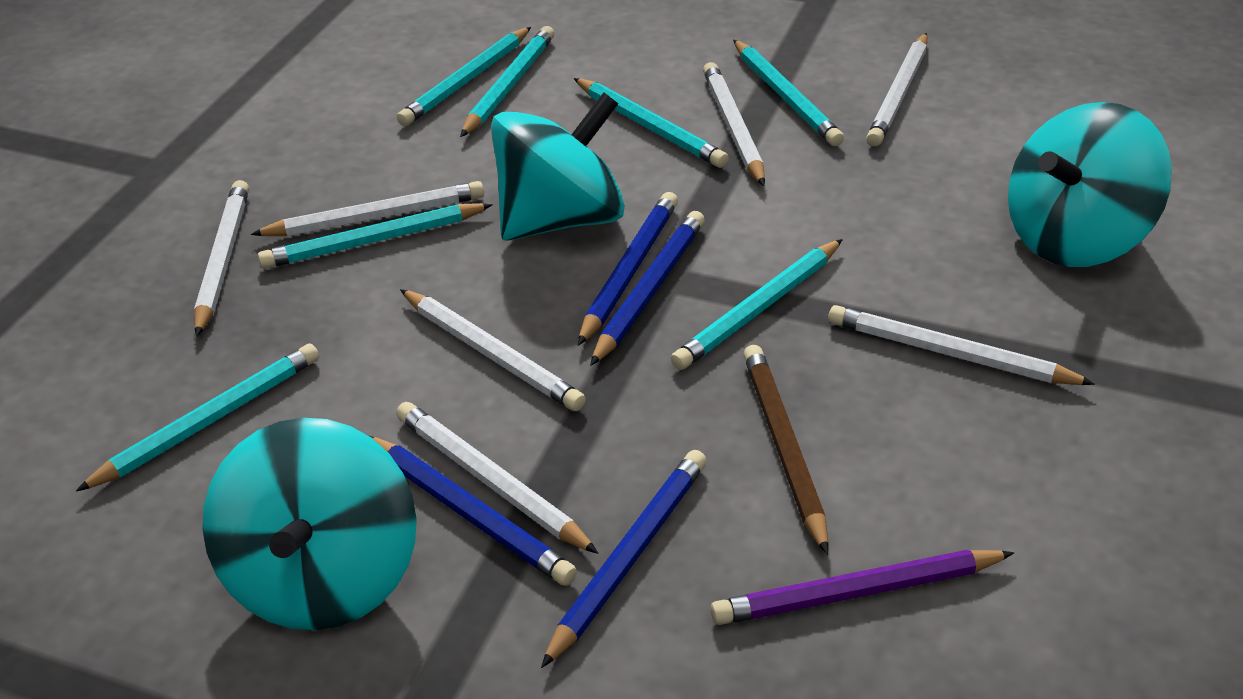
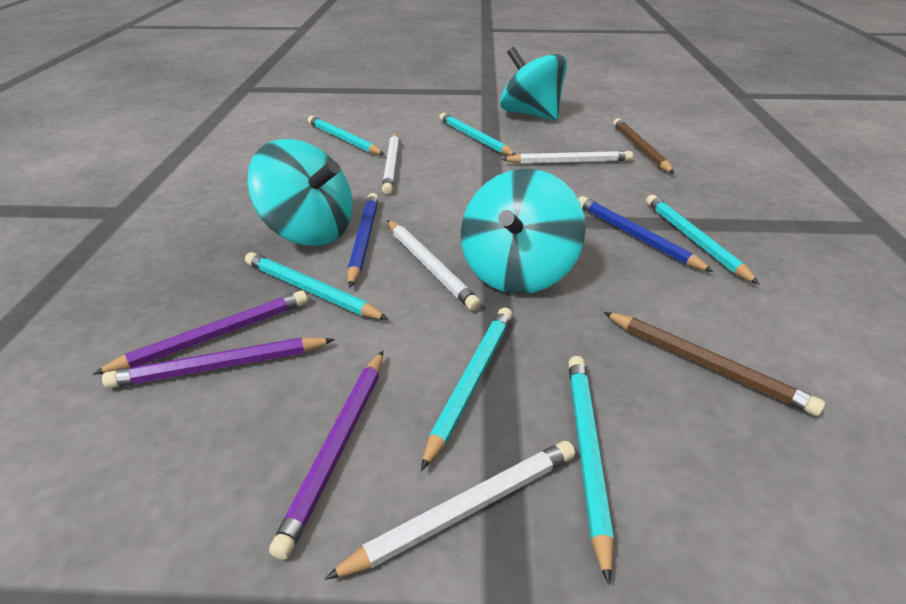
blue pencil: 4 -> 2
brown pencil: 1 -> 2
purple pencil: 1 -> 3
turquoise pencil: 7 -> 6
white pencil: 7 -> 4

